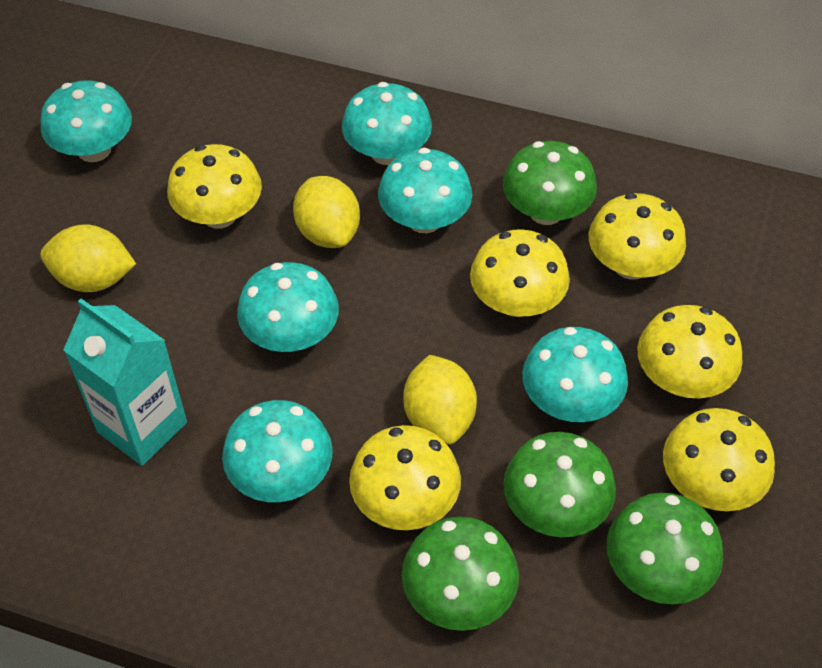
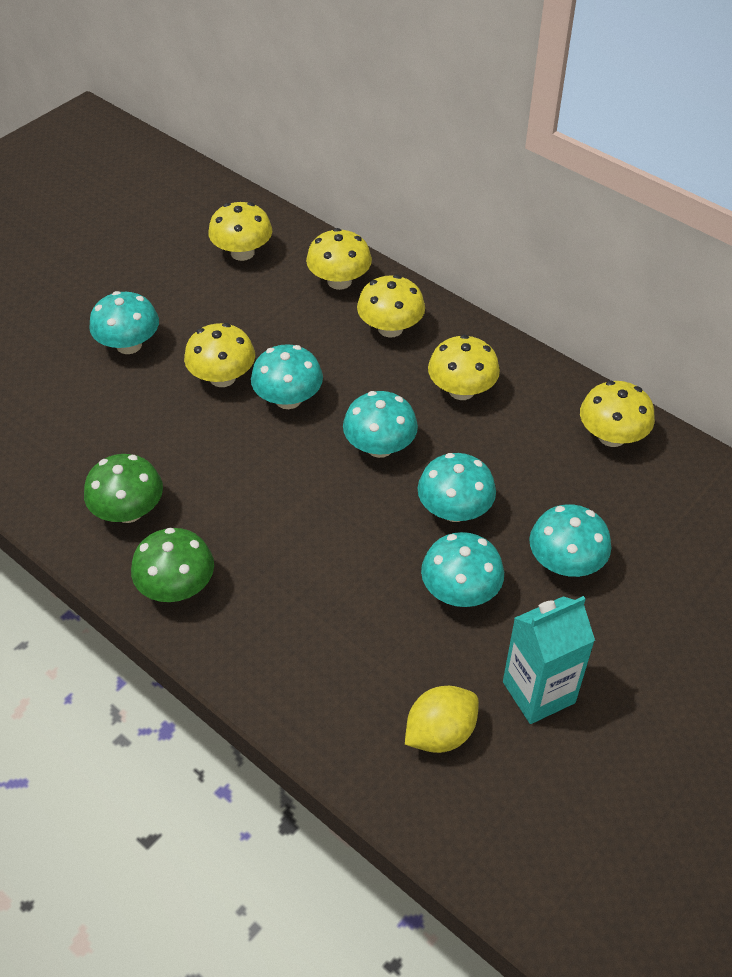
green mushroom: 4 -> 2
yellow lemon: 3 -> 1

